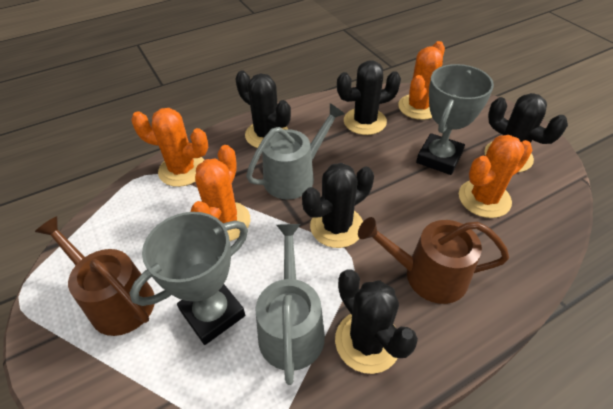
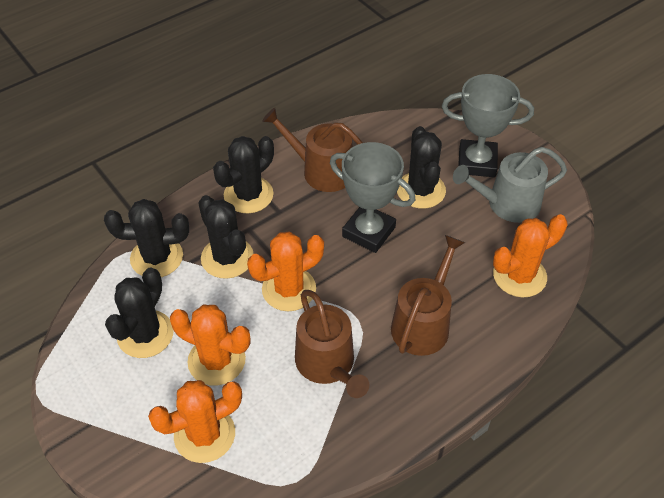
brown watering can: 2 -> 3
grey watering can: 2 -> 1

